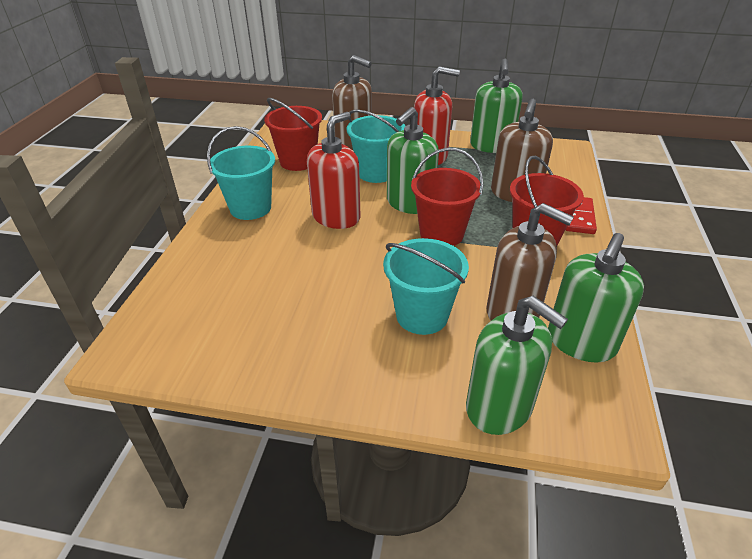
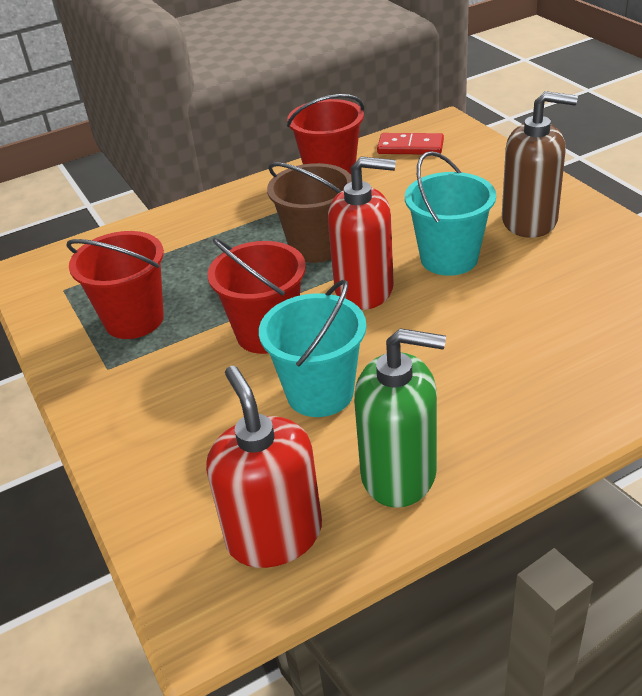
brown bucket: 0 -> 1
brown soap dispenser: 3 -> 1
green soap dispenser: 4 -> 1
turquoise bucket: 3 -> 2

